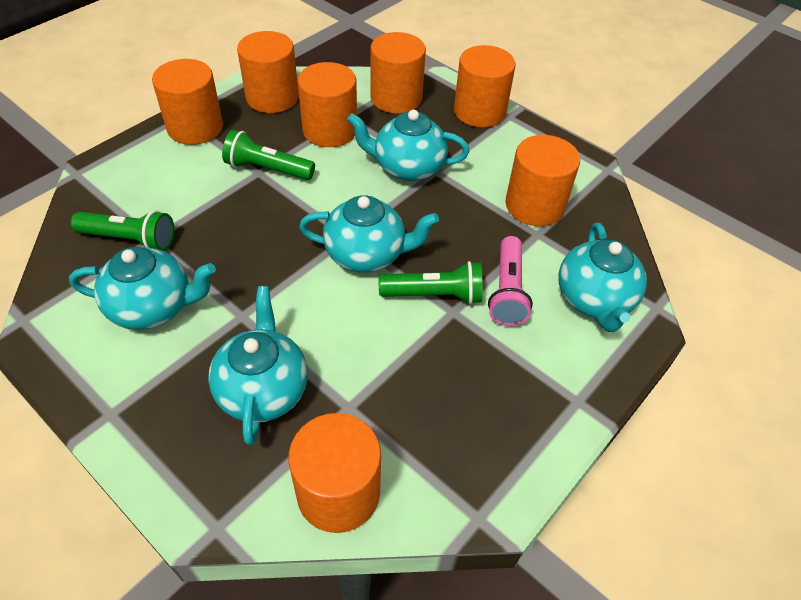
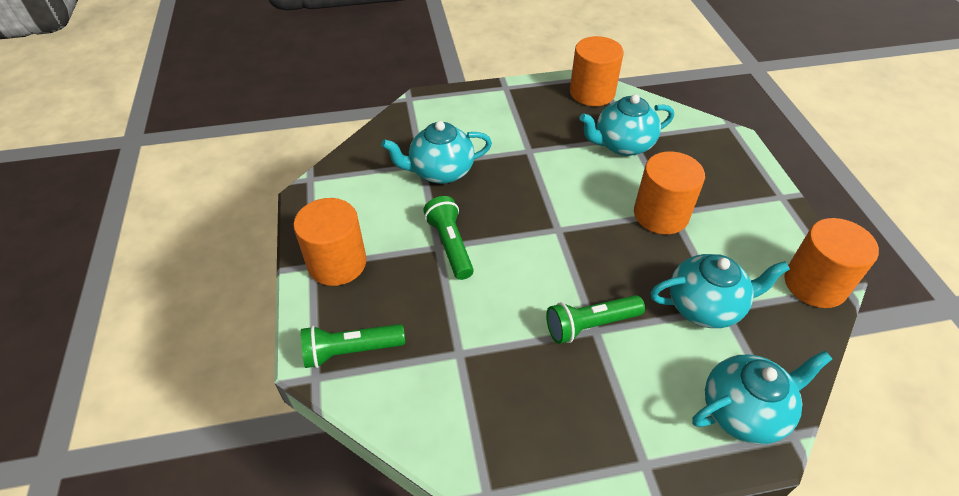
orange cylinder: 7 -> 4
pink flashlight: 1 -> 0
turquoise teapot: 5 -> 4

